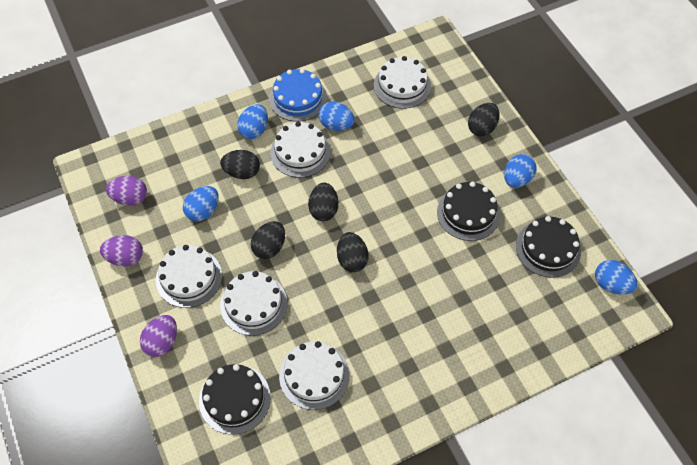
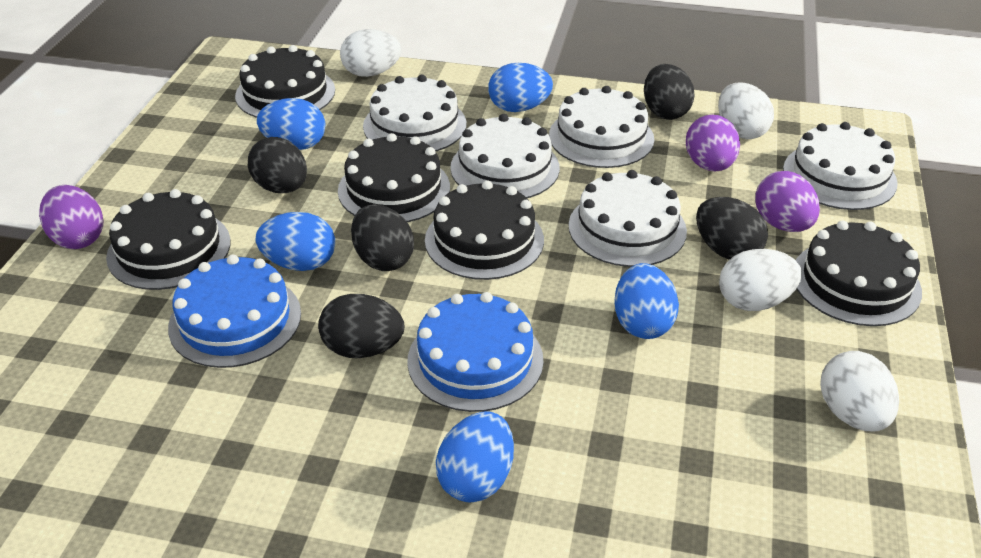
black cake: 3 -> 5
blue cake: 1 -> 2
white egg: 0 -> 4

